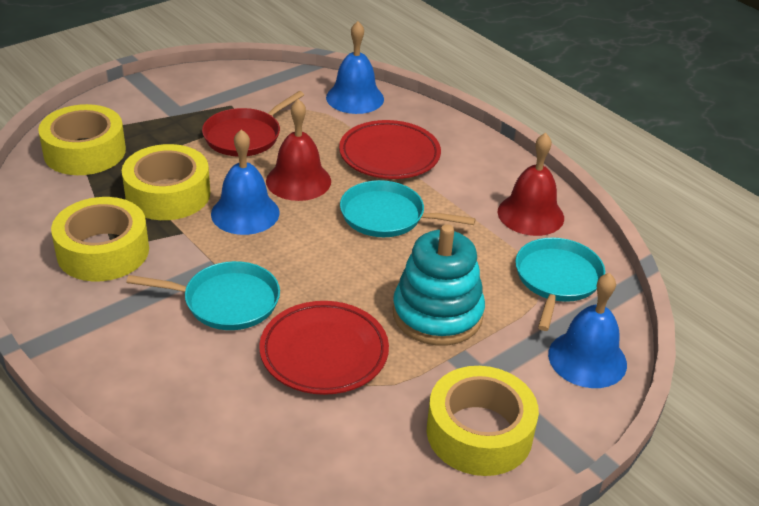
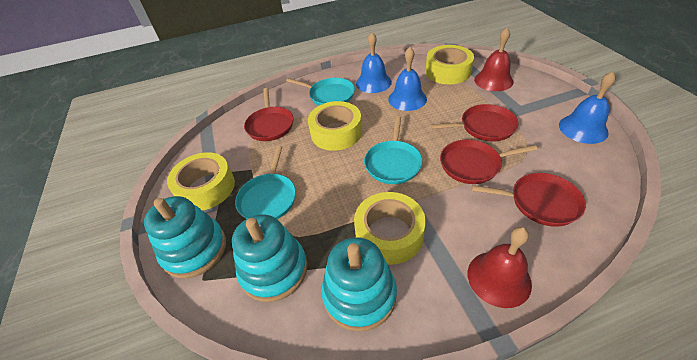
red pan: 1 -> 4
red plate: 2 -> 0
turquoise stacking toy: 1 -> 3

